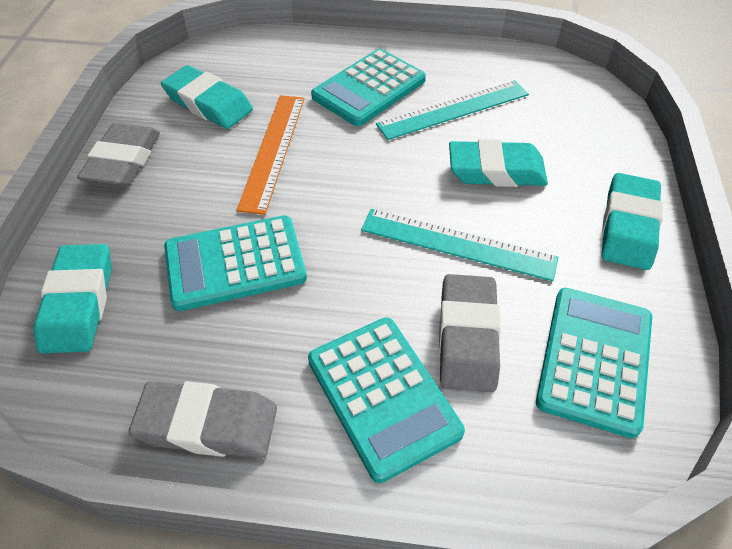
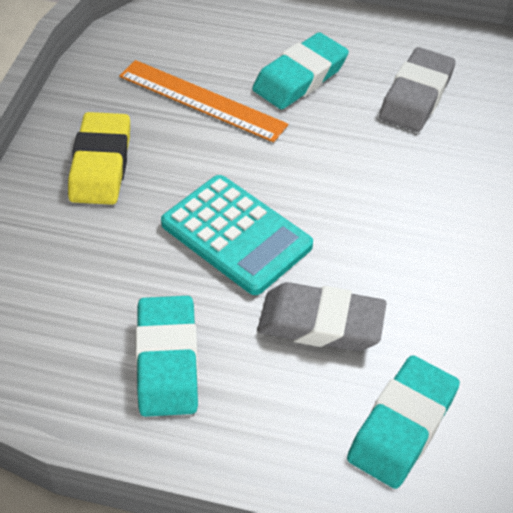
grey eraser: 3 -> 2
turquoise calculator: 4 -> 1
turquoise eraser: 4 -> 3
turquoise ruler: 2 -> 0
yellow eraser: 0 -> 1

